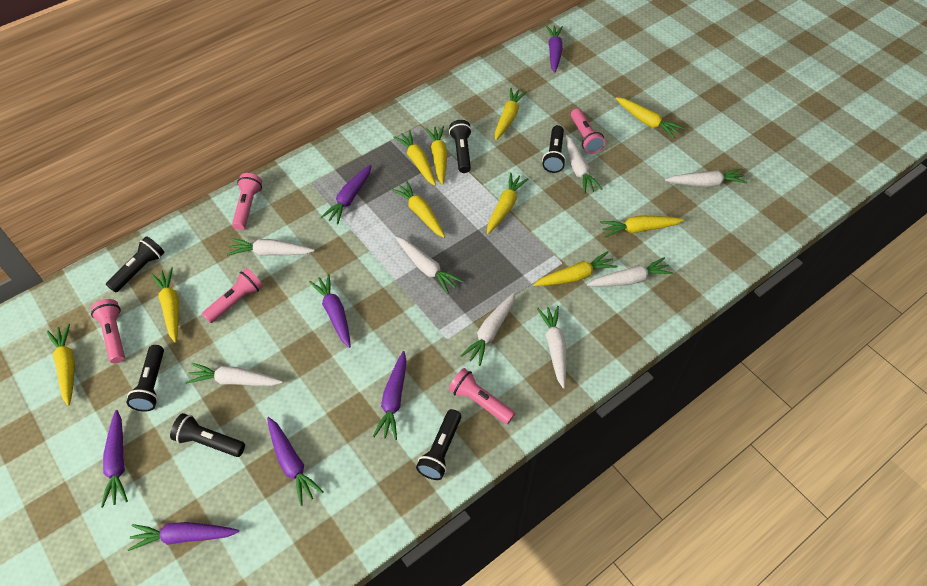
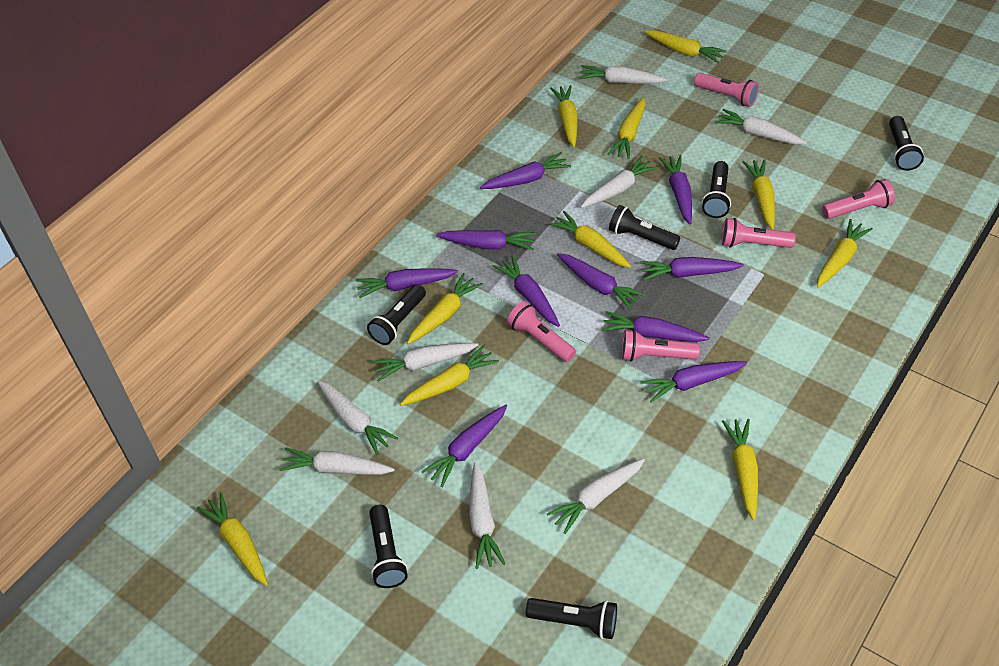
purple carrot: 7 -> 10

